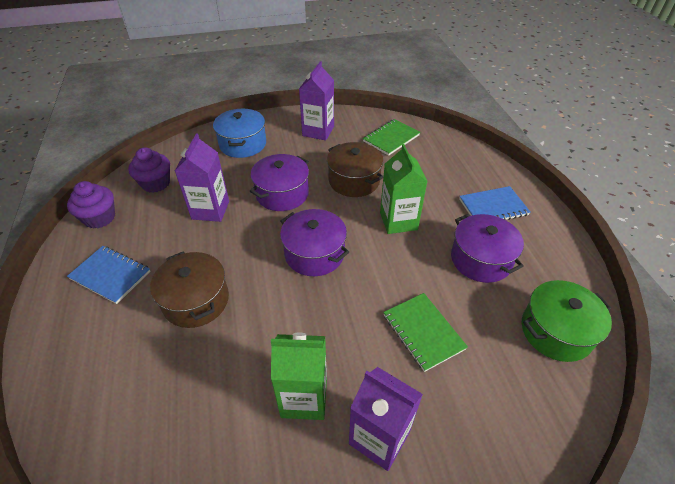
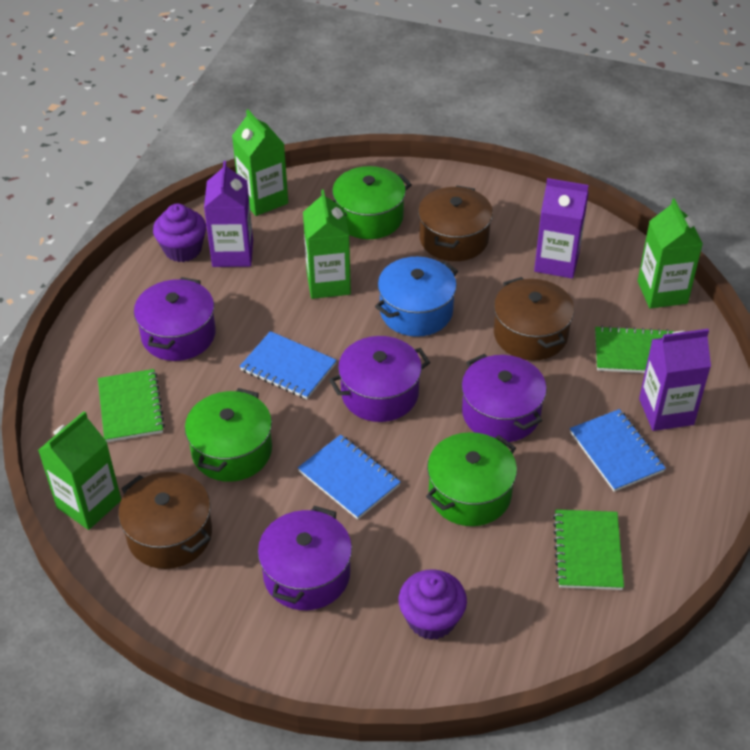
blue notebook: 2 -> 3
brown pot: 2 -> 3
green carton: 2 -> 4
green notebook: 2 -> 3
green pot: 1 -> 3
purple pot: 3 -> 4

